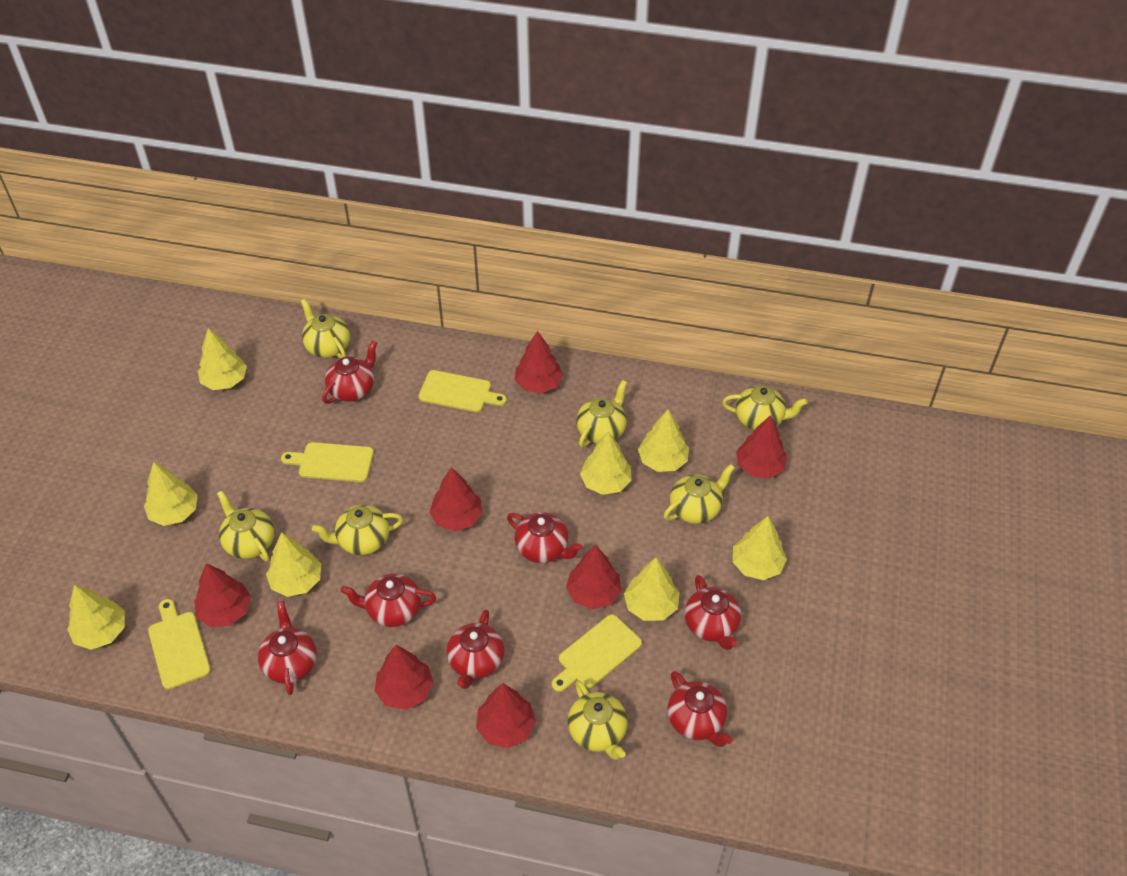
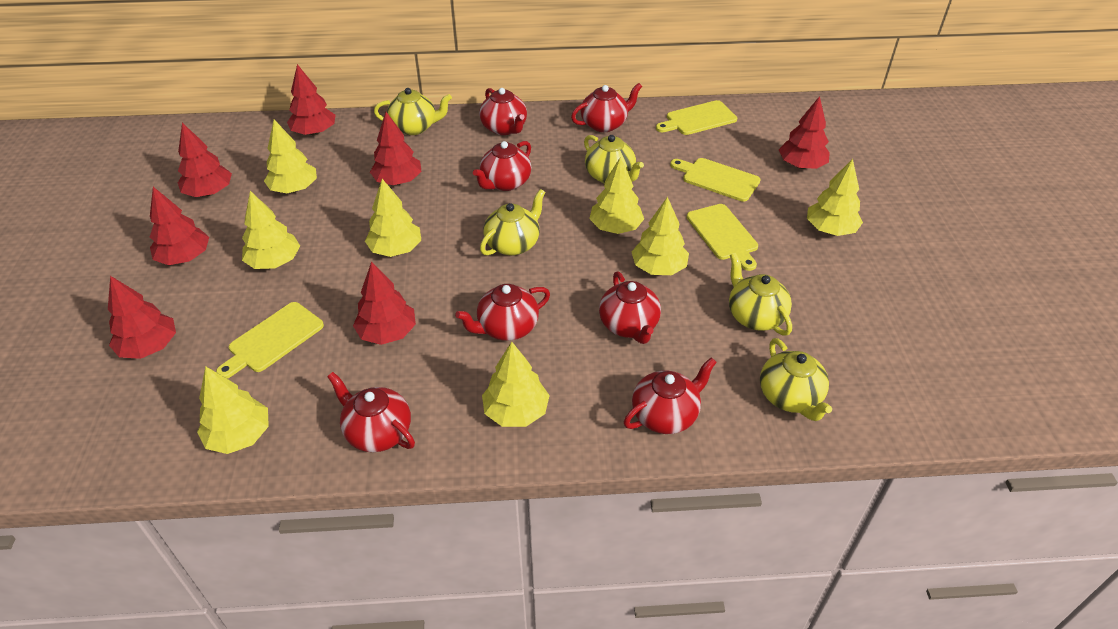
yellow teapot: 7 -> 5

